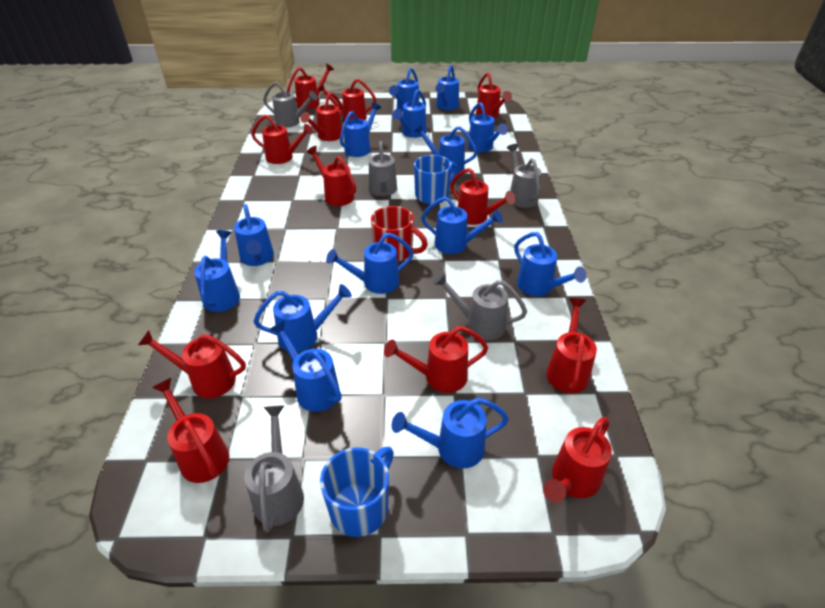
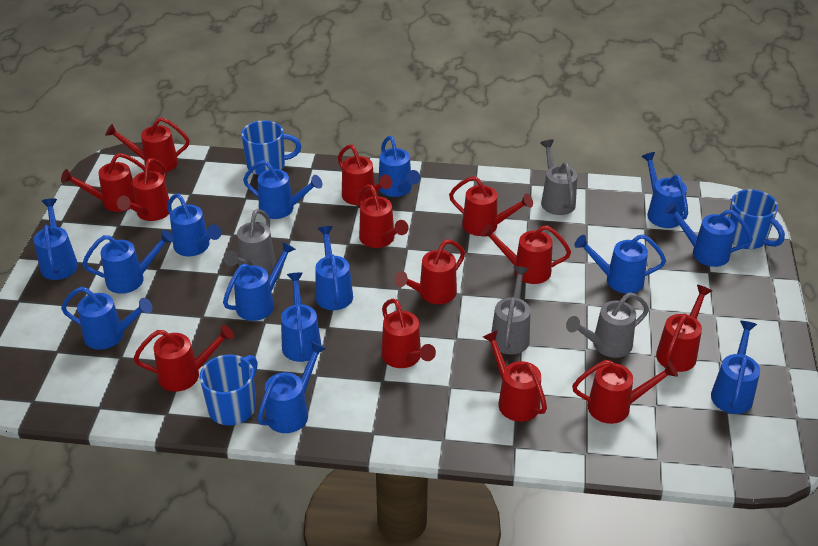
blue mug: 2 -> 3
grey watering can: 5 -> 4
red mug: 1 -> 0
red watering can: 12 -> 13

